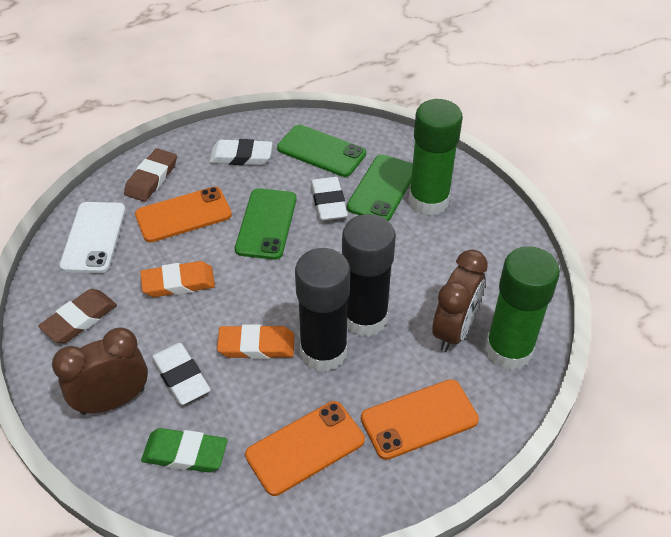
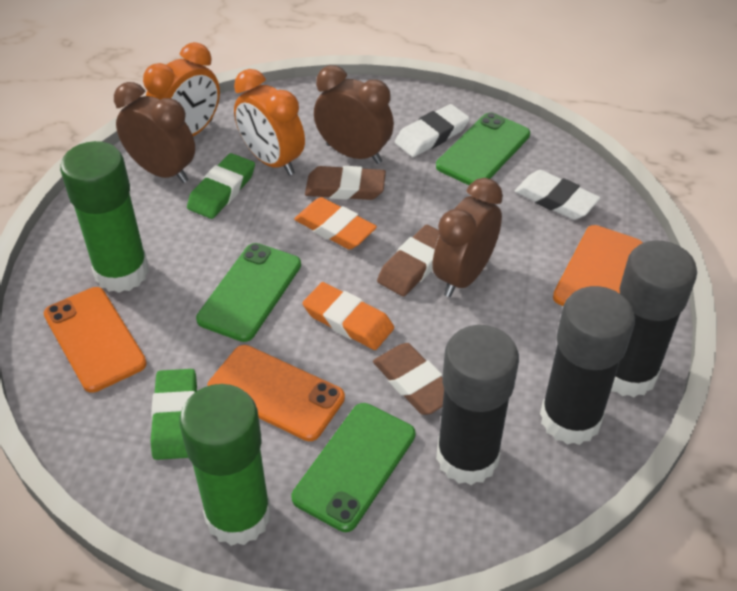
black glue stick: 2 -> 3
brown clock: 2 -> 3
brown eraser: 2 -> 3
green eraser: 1 -> 2
orange clock: 0 -> 2
white eraser: 3 -> 2
white phone: 1 -> 0

